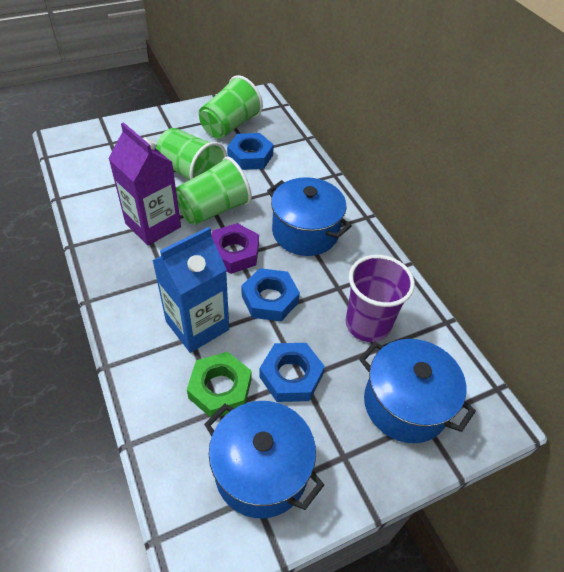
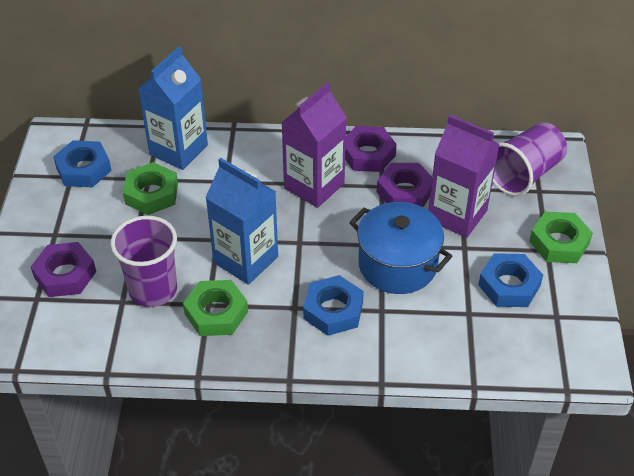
blue carton: 1 -> 2
blue pot: 3 -> 1
green cup: 3 -> 0
green nut: 1 -> 3
purple carton: 1 -> 2
purple cup: 1 -> 2
purple nut: 1 -> 3

